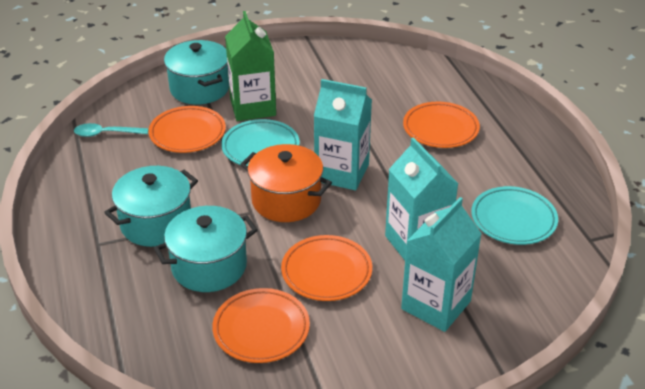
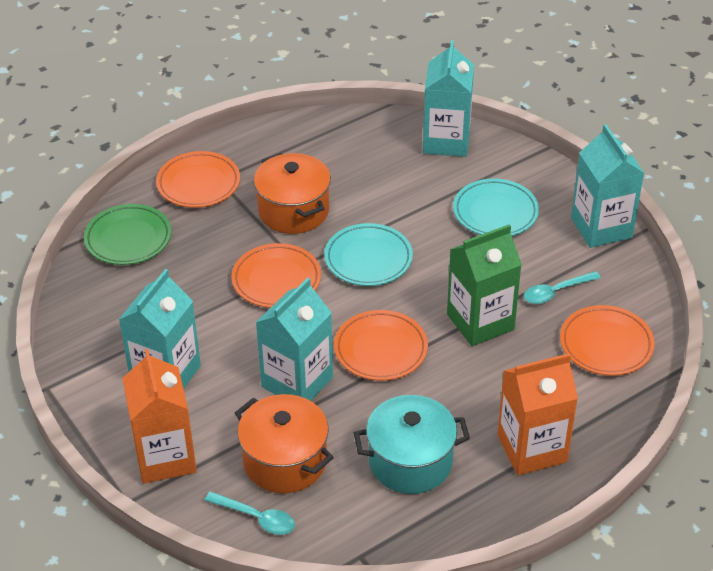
green plate: 0 -> 1
orange carton: 0 -> 2
orange pot: 1 -> 2
turquoise carton: 3 -> 4
turquoise pot: 3 -> 1
turquoise spoon: 1 -> 2

